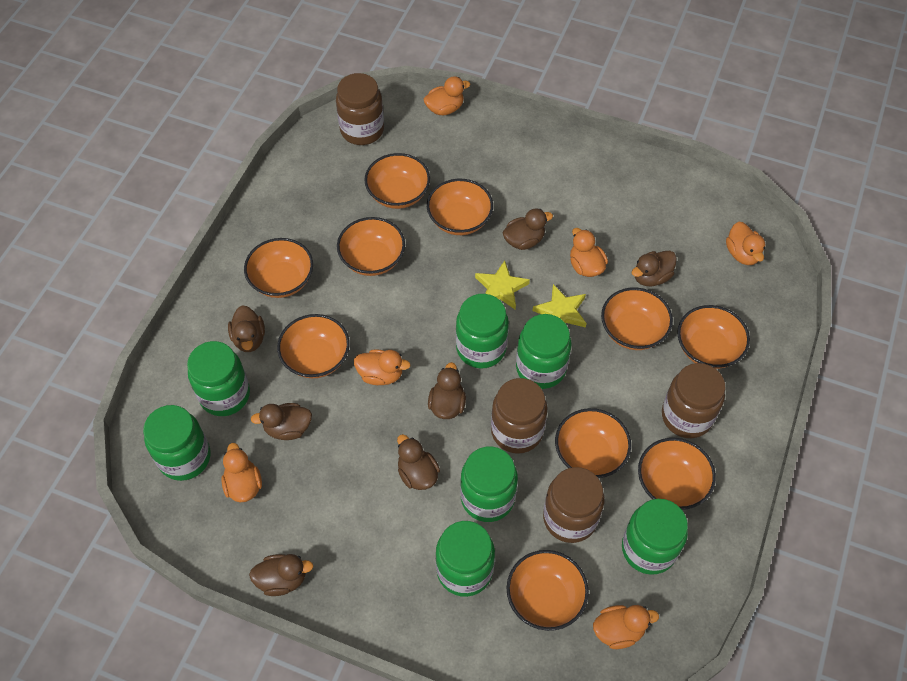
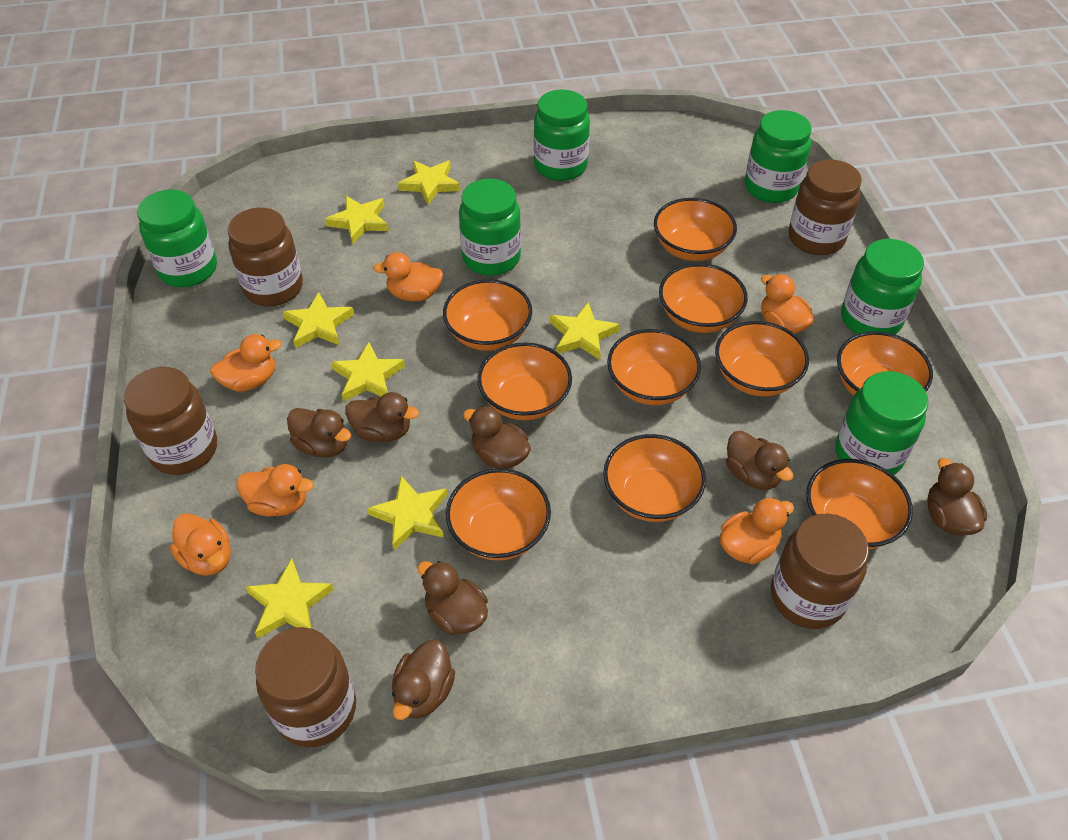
brown jar: 4 -> 5
green jar: 7 -> 6
yellow star: 2 -> 7

